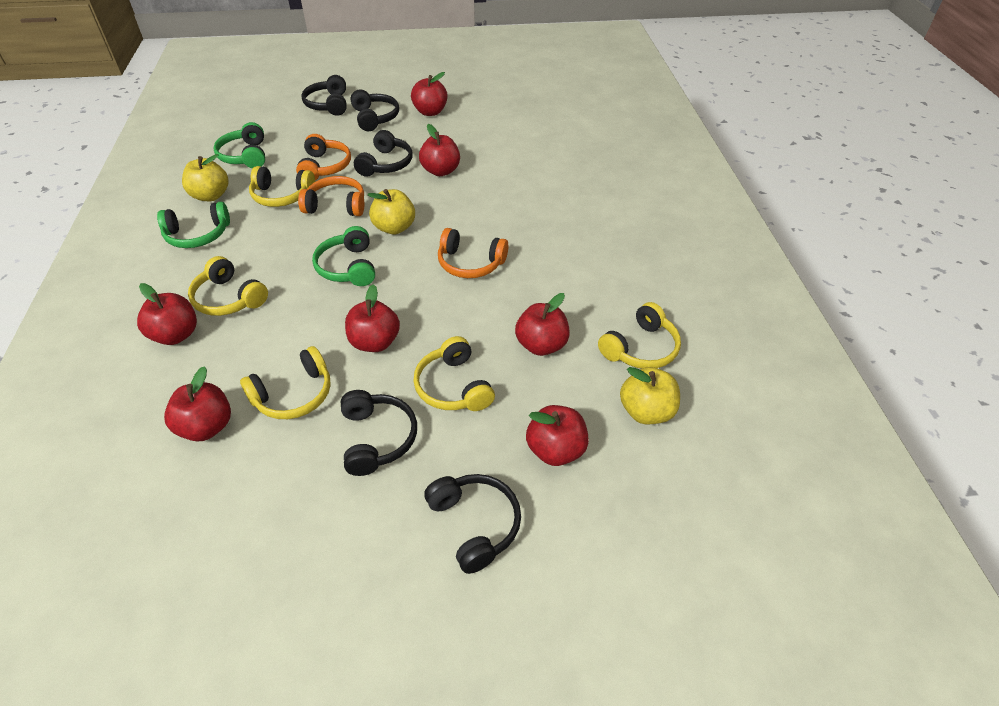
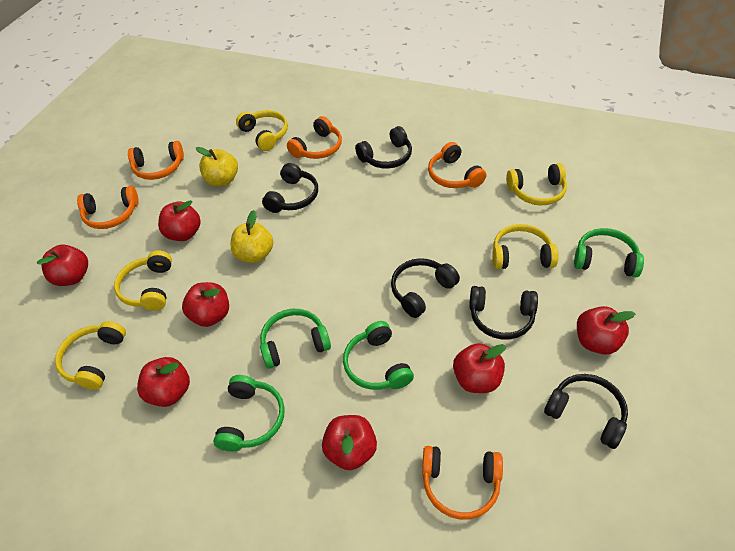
green headphones: 3 -> 4
orange headphones: 3 -> 5
yellow apple: 3 -> 2

